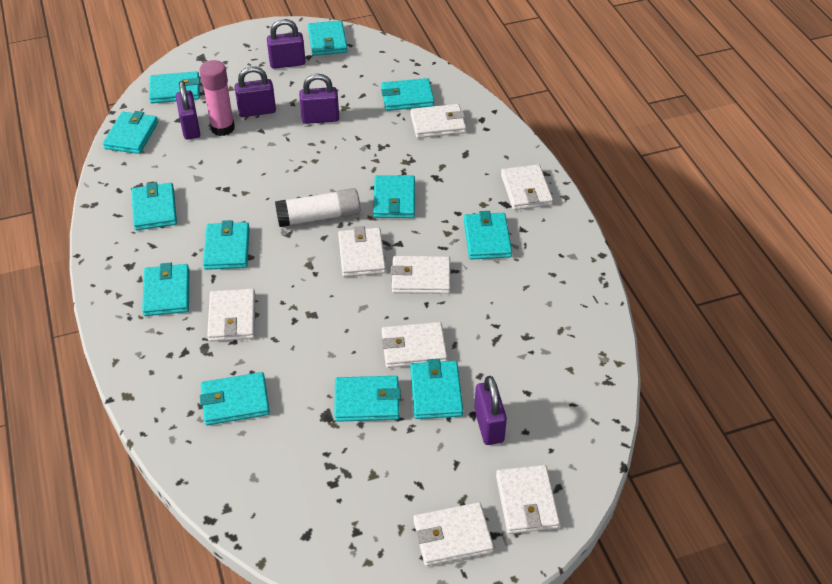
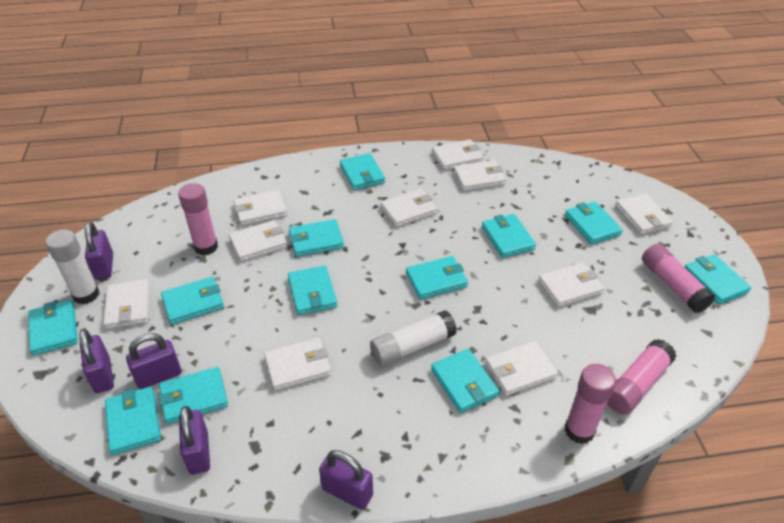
pink glue stick: 1 -> 4
white glue stick: 1 -> 2
white wallet: 8 -> 10

